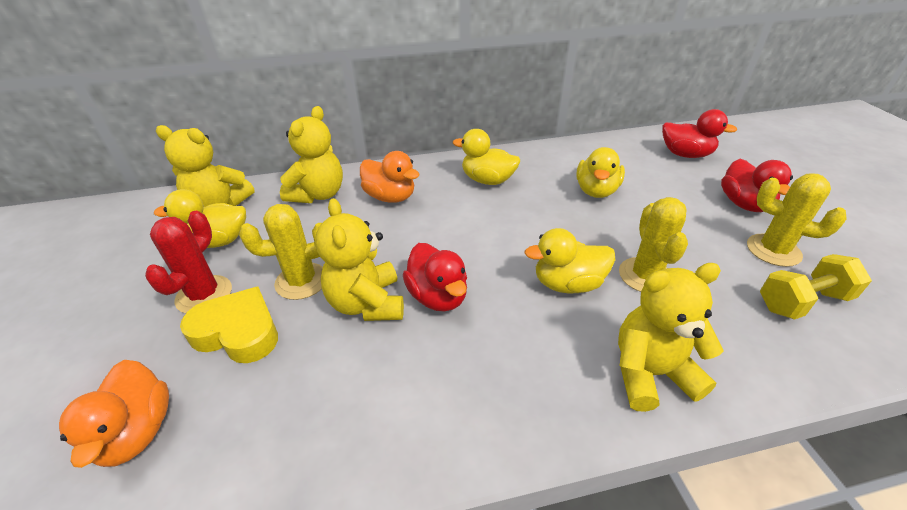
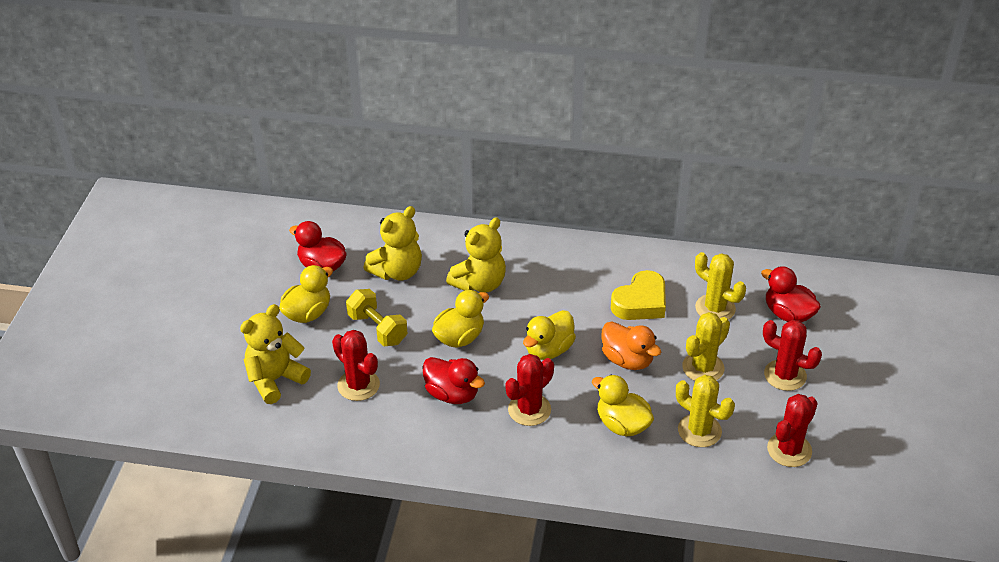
orange duck: 2 -> 1
red cactus: 1 -> 4
yellow teddy bear: 4 -> 3

